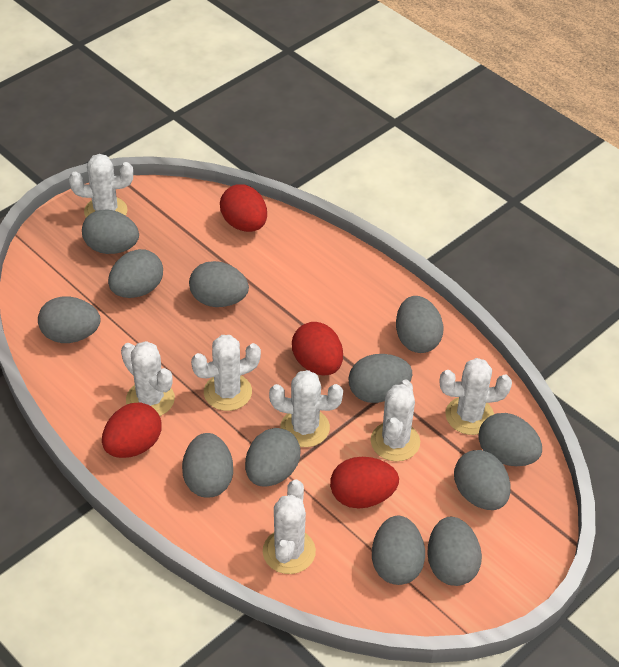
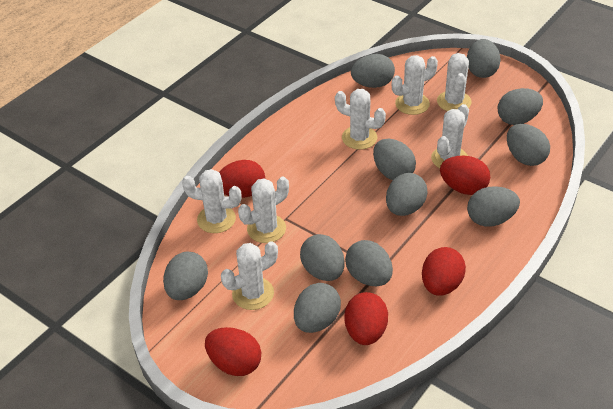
grey egg: 12 -> 11
red egg: 4 -> 5

